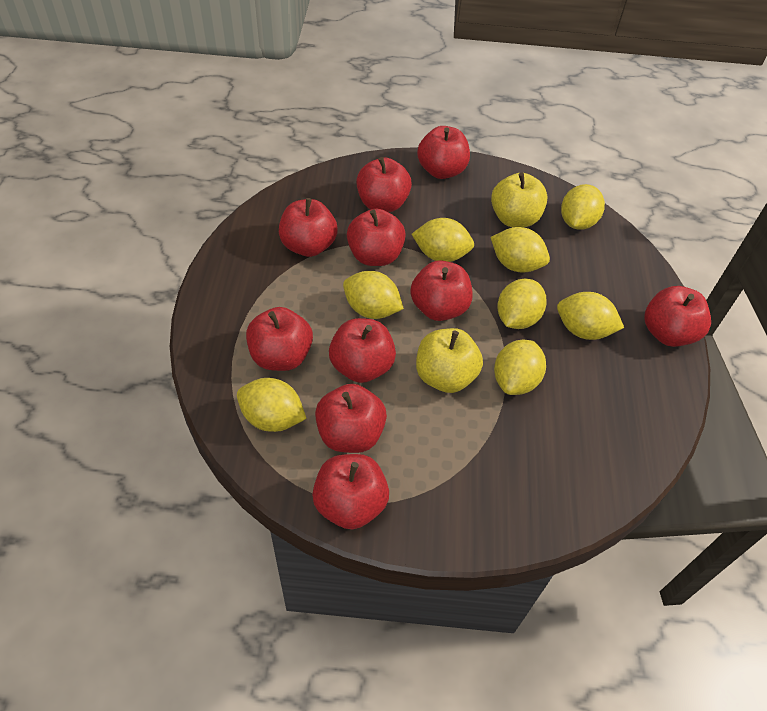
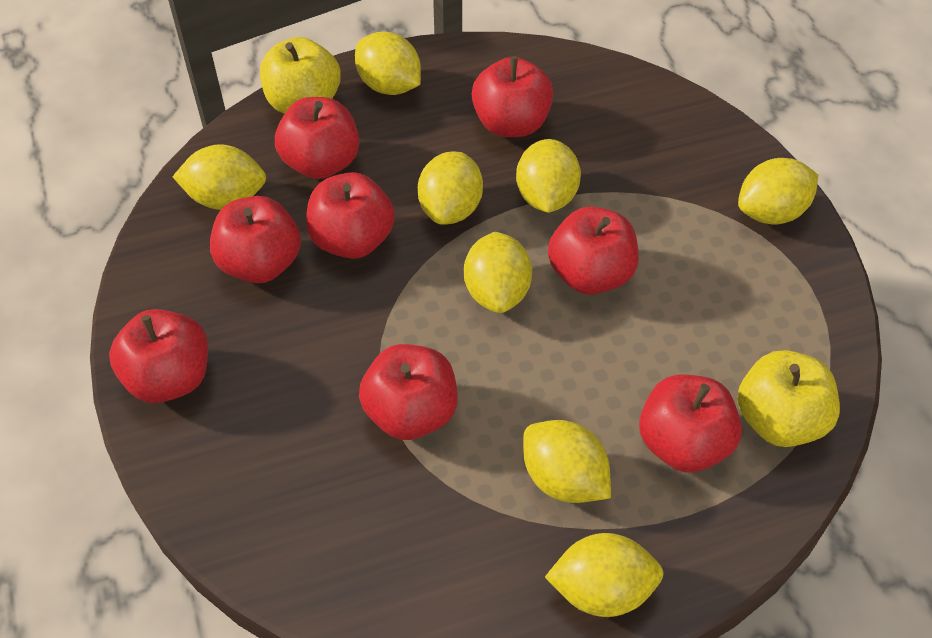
red apple: 10 -> 8

